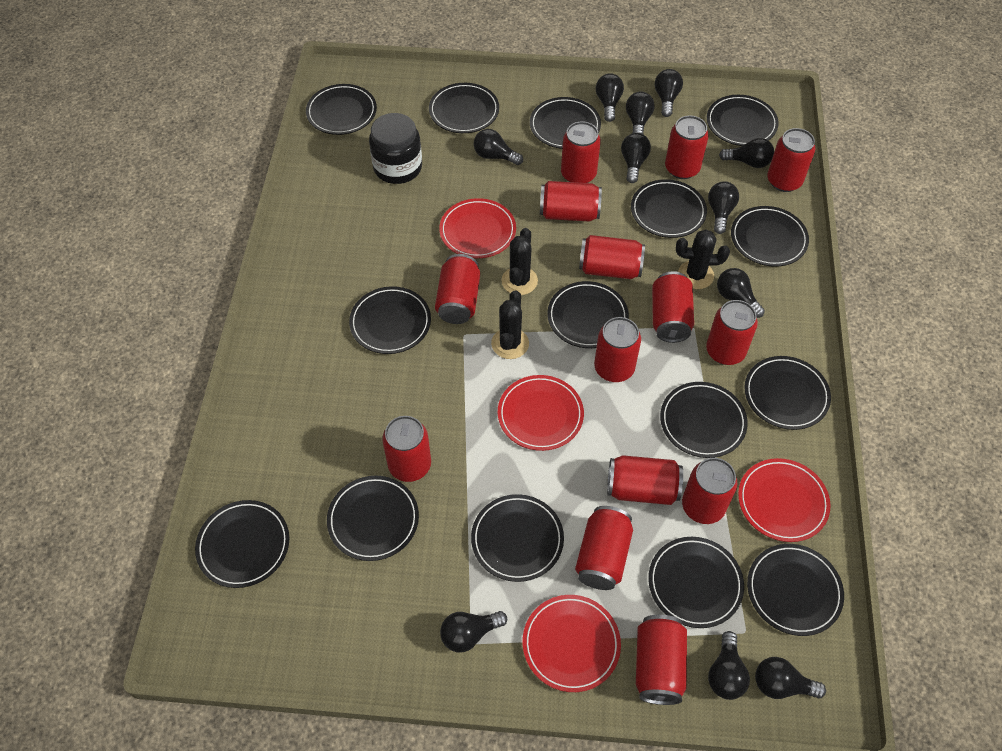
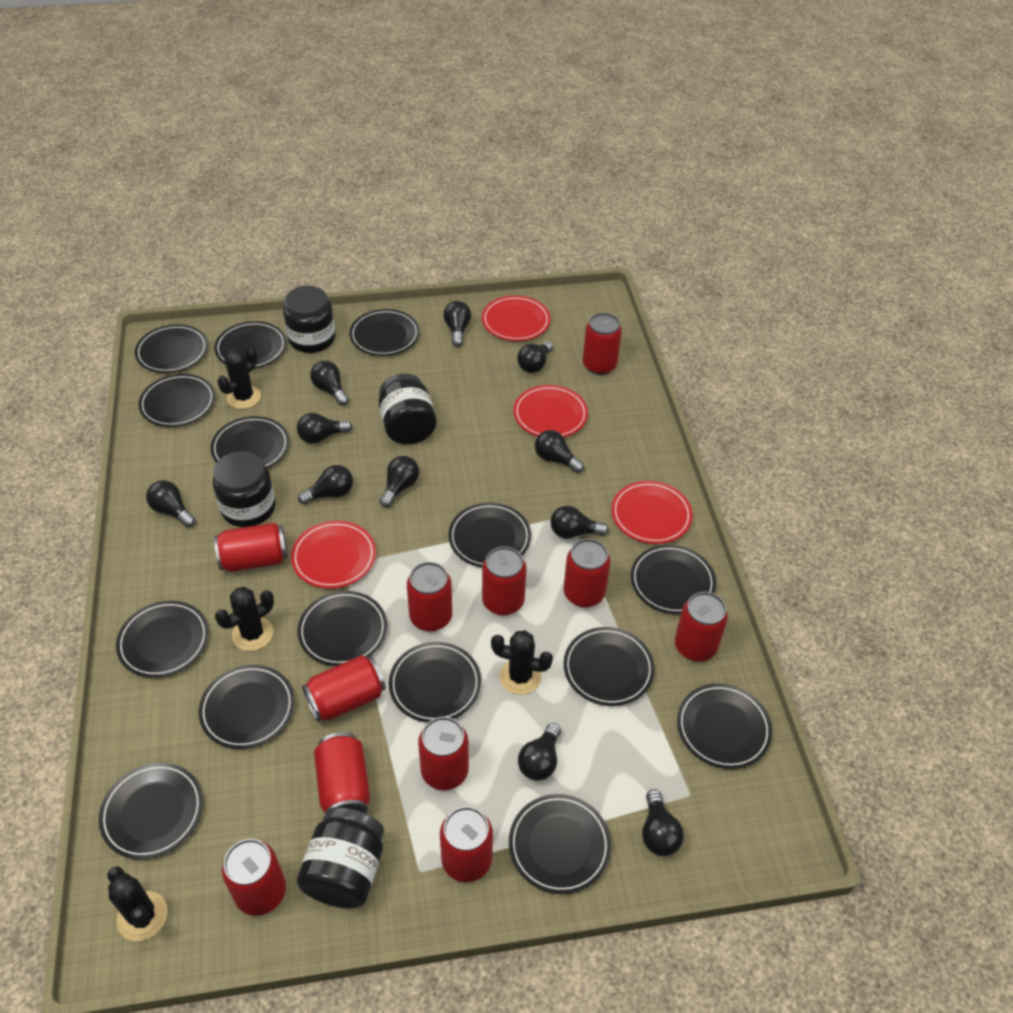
black cactus: 3 -> 4
black jar: 1 -> 4
red can: 14 -> 11

